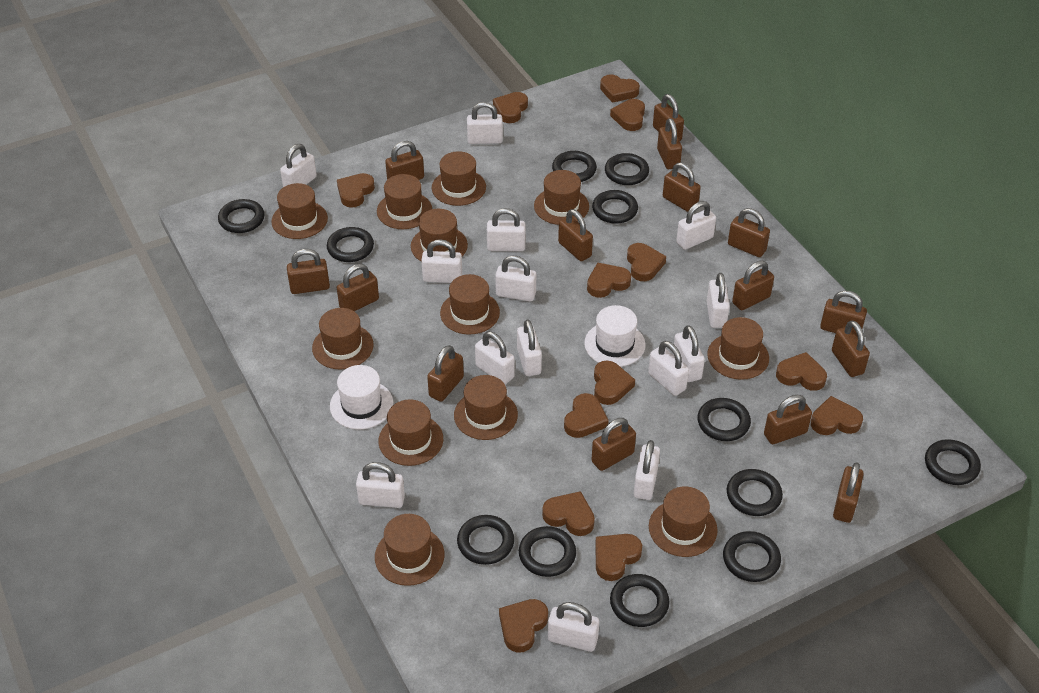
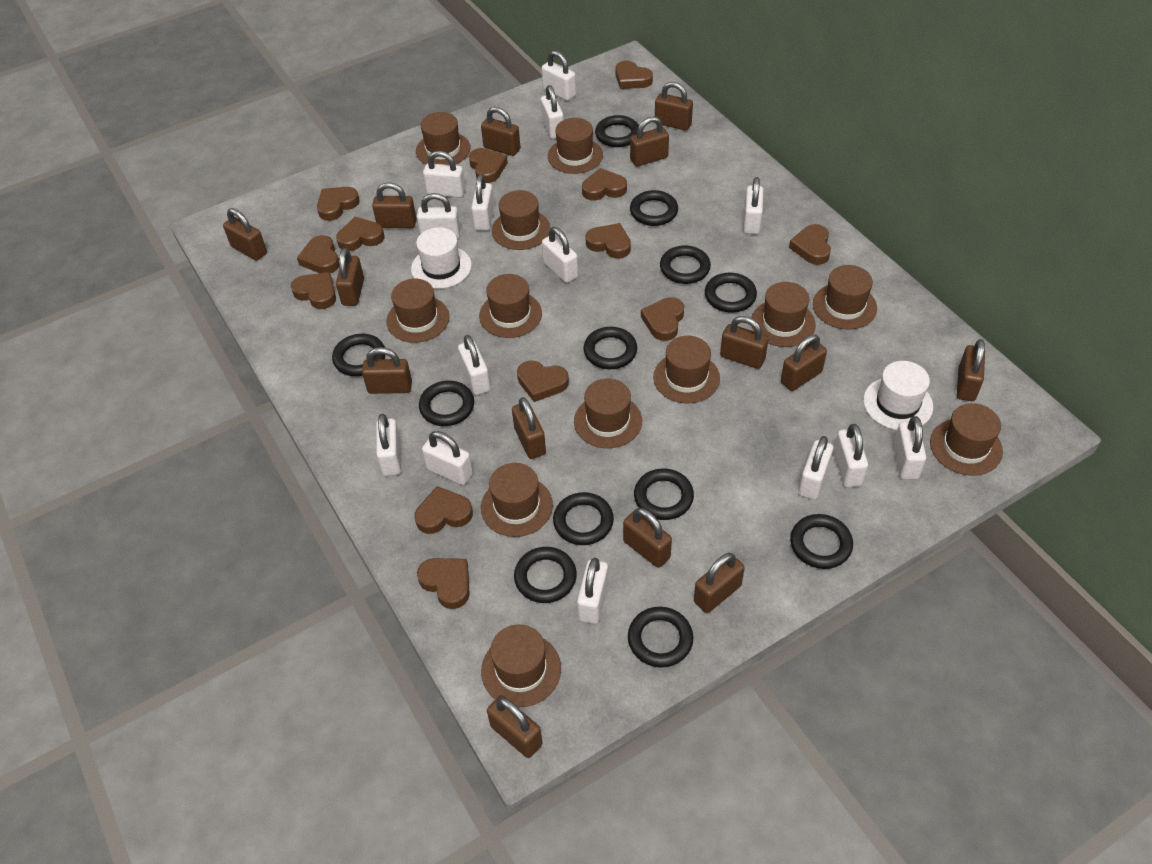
brown padlock: 15 -> 14

